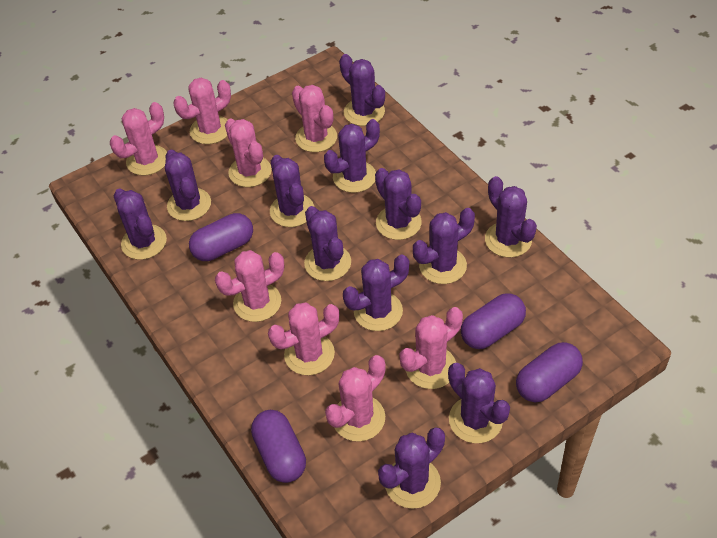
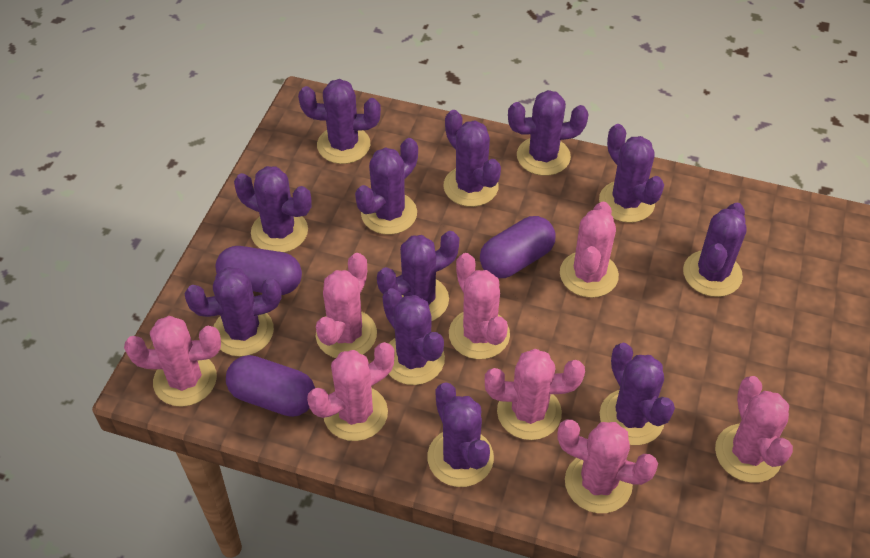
purple capsule: 4 -> 3

